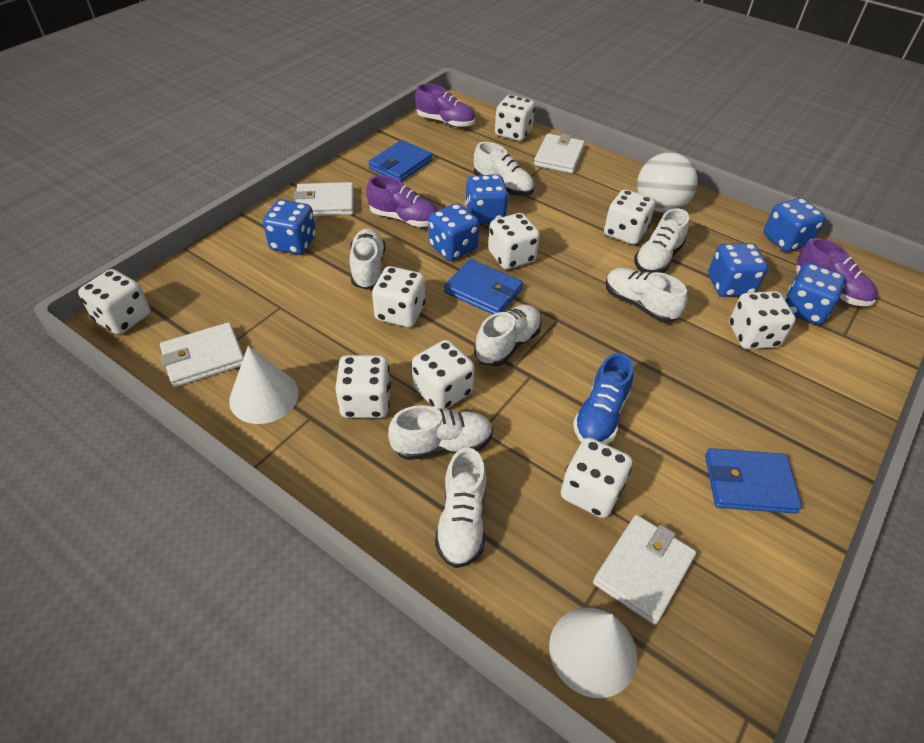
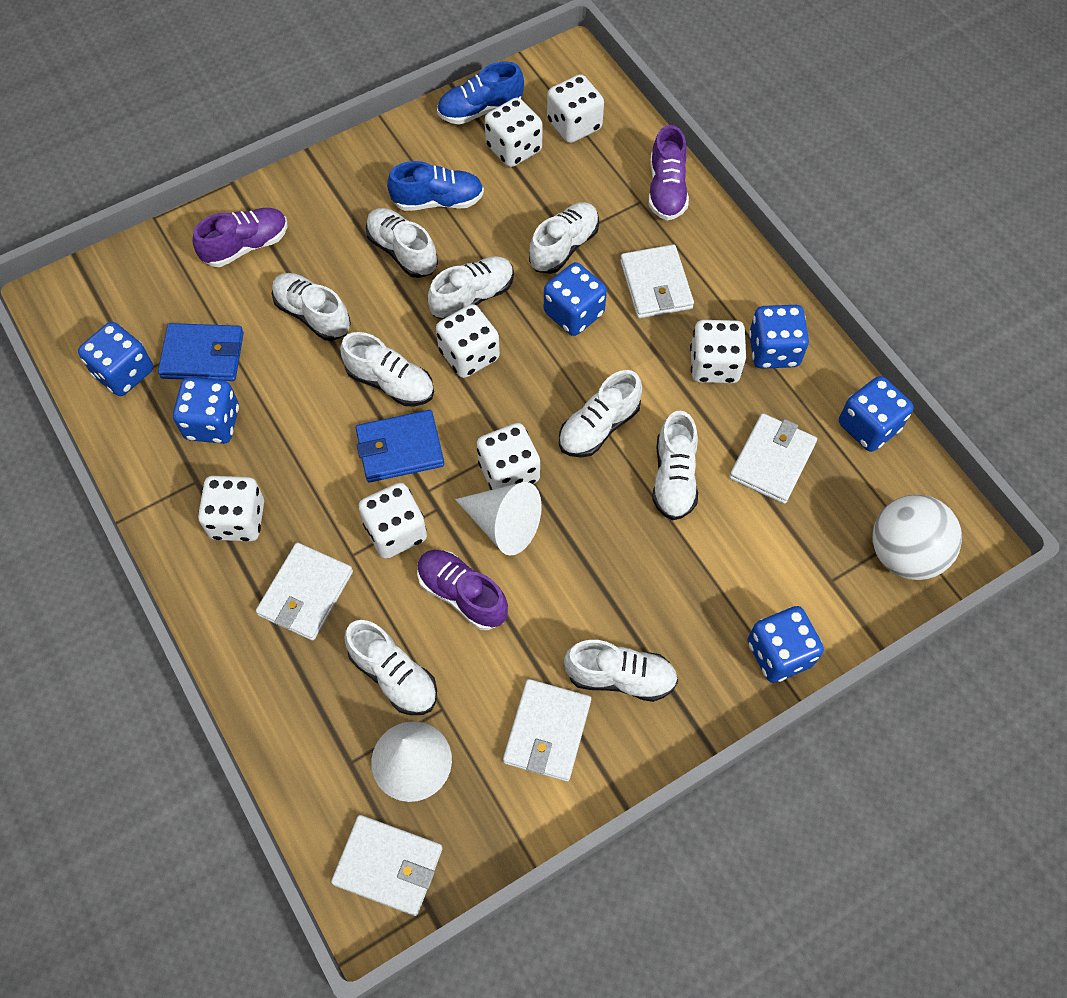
blue shoe: 1 -> 2
blue wallet: 3 -> 2
white dice: 9 -> 7
white shoe: 7 -> 9
white wallet: 4 -> 5

